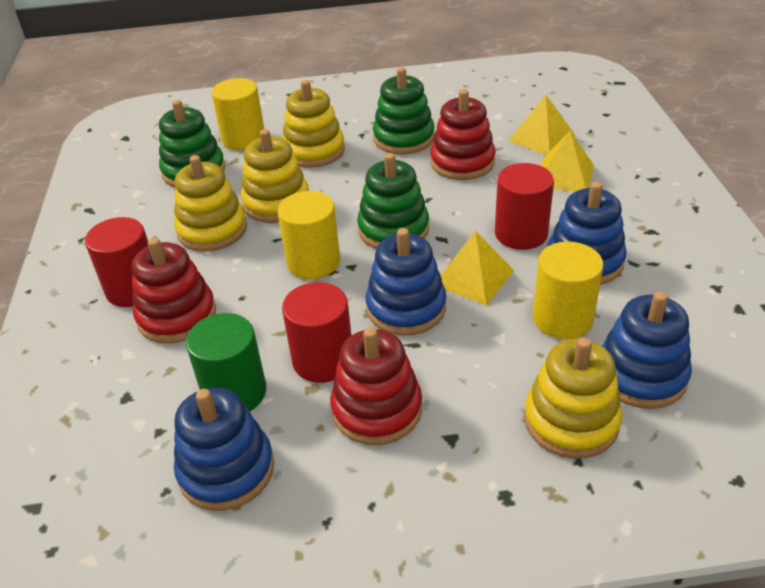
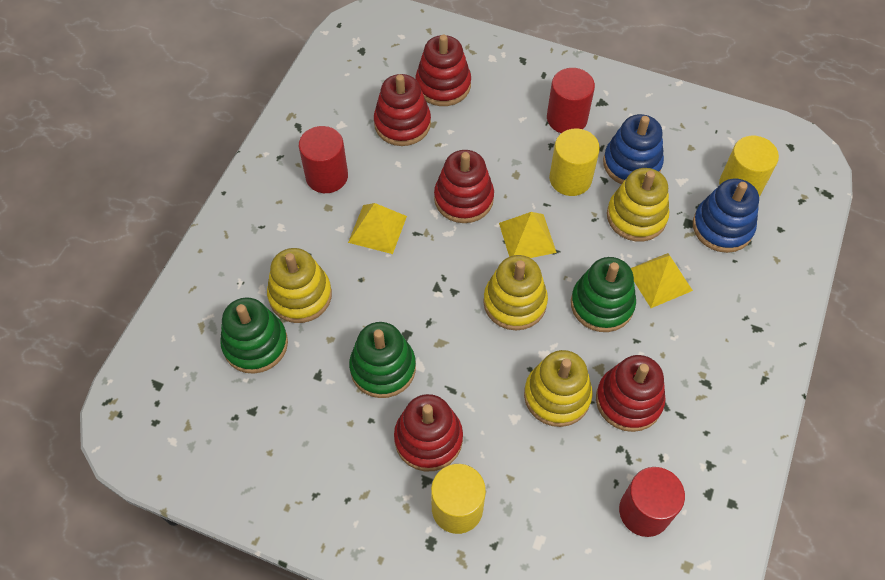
blue stacking toy: 4 -> 2
green cylinder: 1 -> 0
red stacking toy: 3 -> 5

